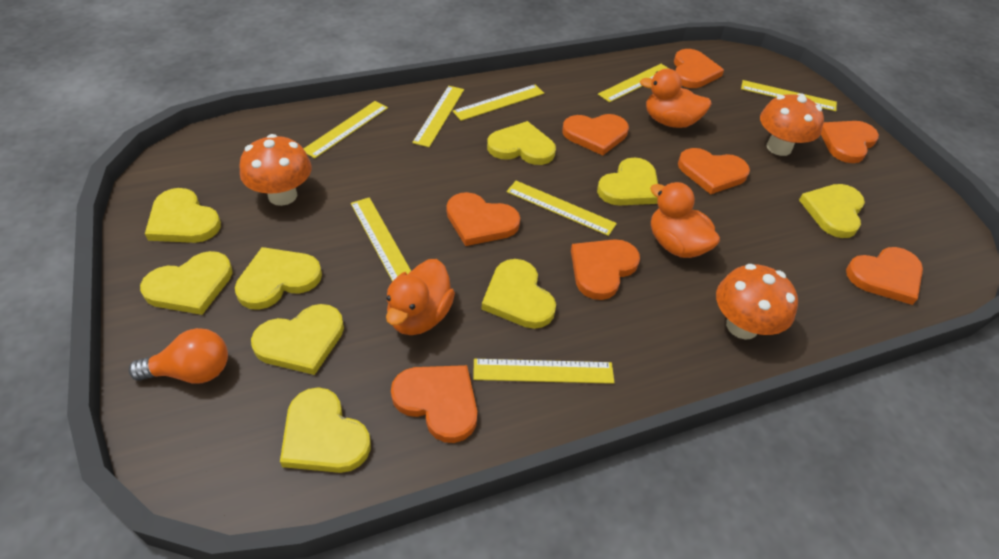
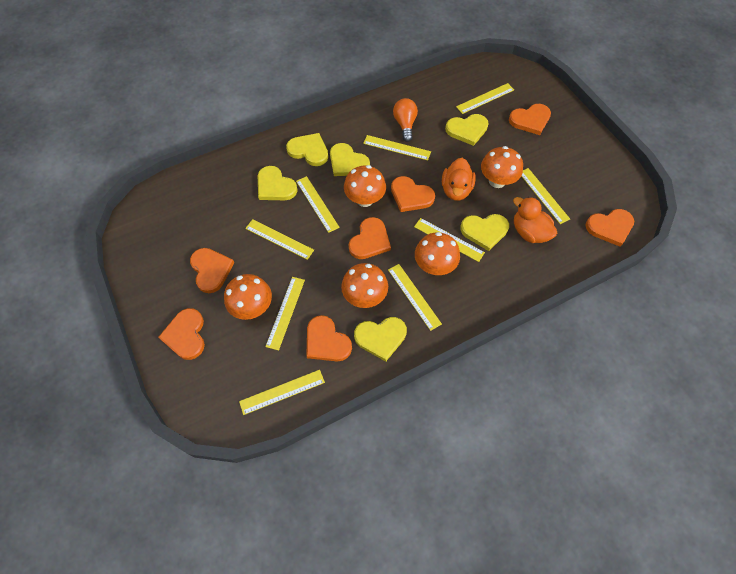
orange duck: 3 -> 2
orange heart: 8 -> 7
orange mushroom: 3 -> 5
yellow heart: 9 -> 6
yellow ruler: 8 -> 9

